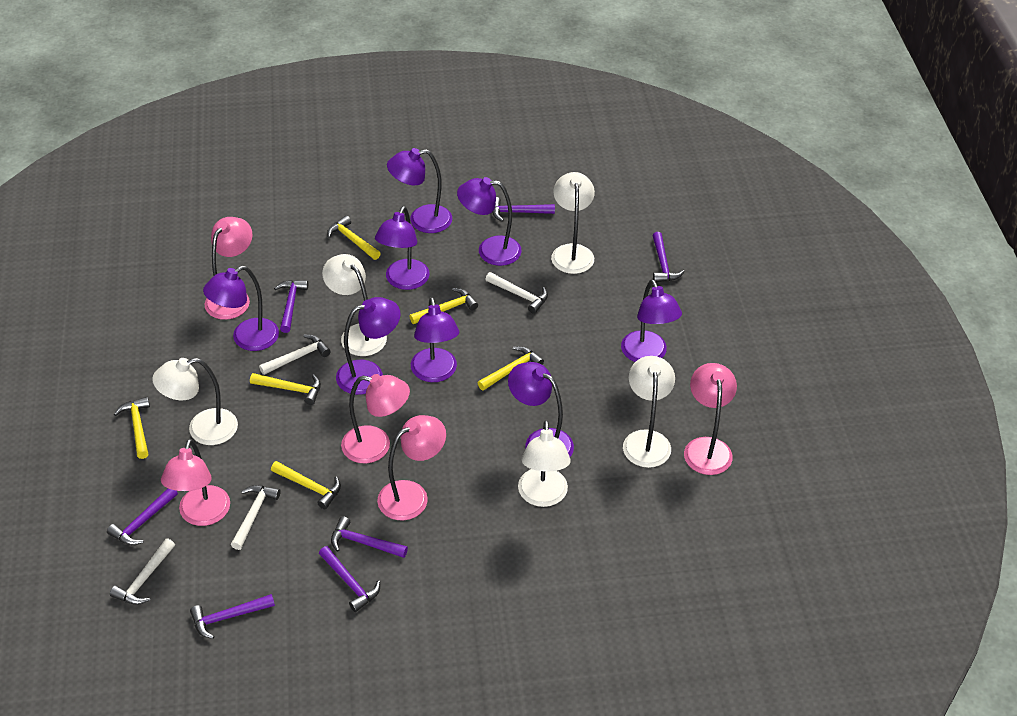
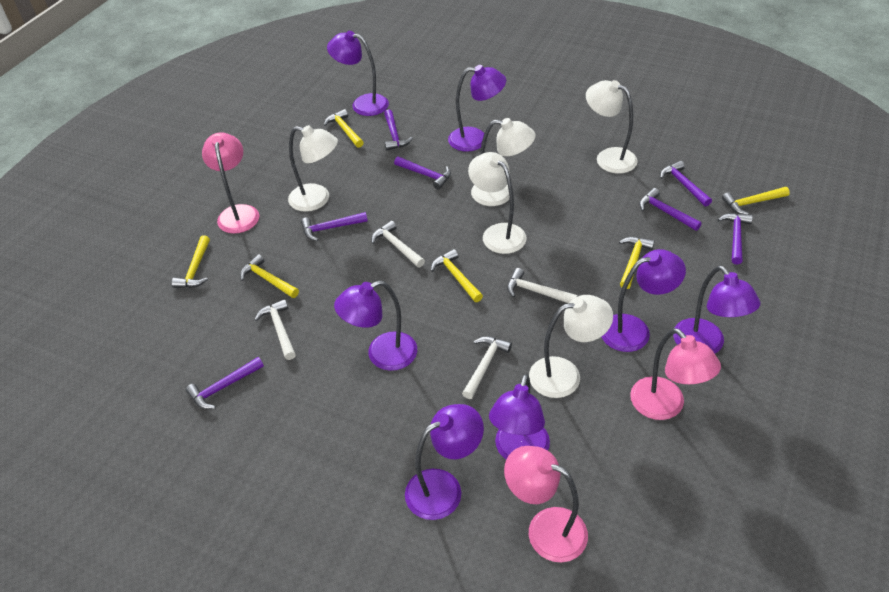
pink lamp: 5 -> 3
purple lamp: 8 -> 7

